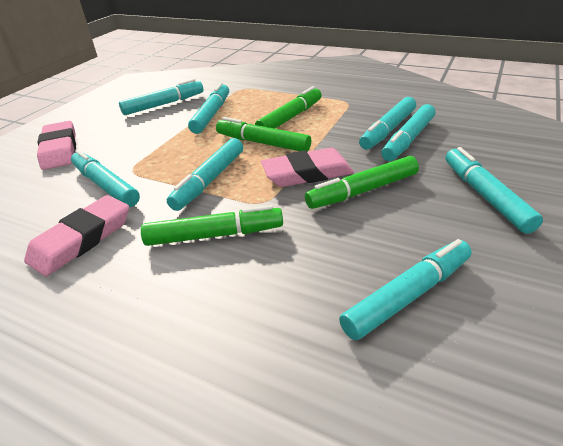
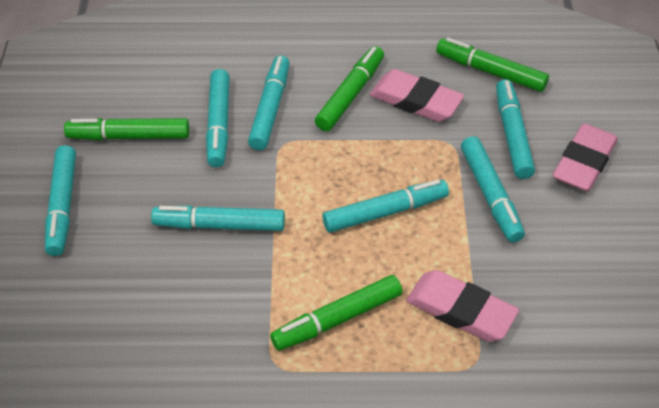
turquoise marker: 8 -> 7

